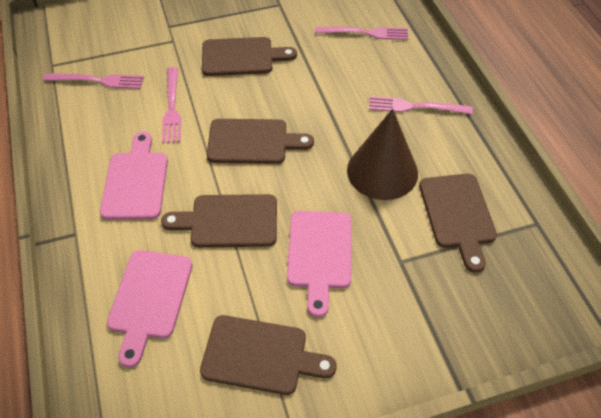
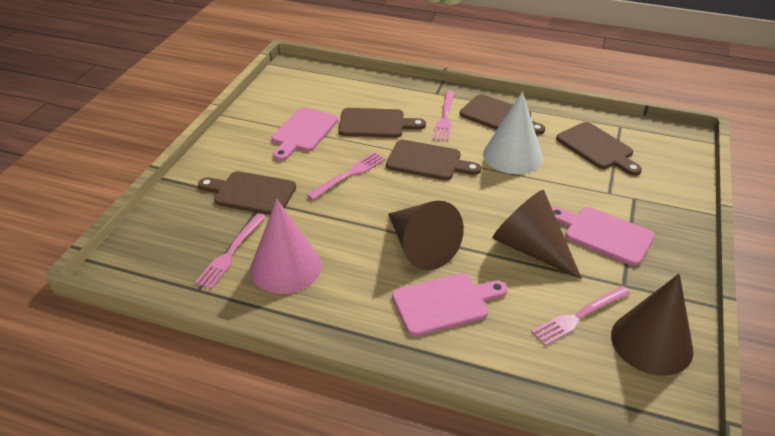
brown cone: 1 -> 3
pink cone: 0 -> 1
white cone: 0 -> 1

